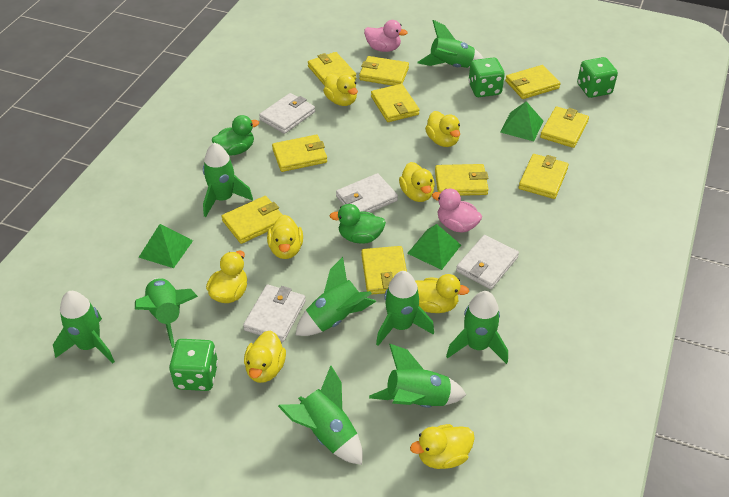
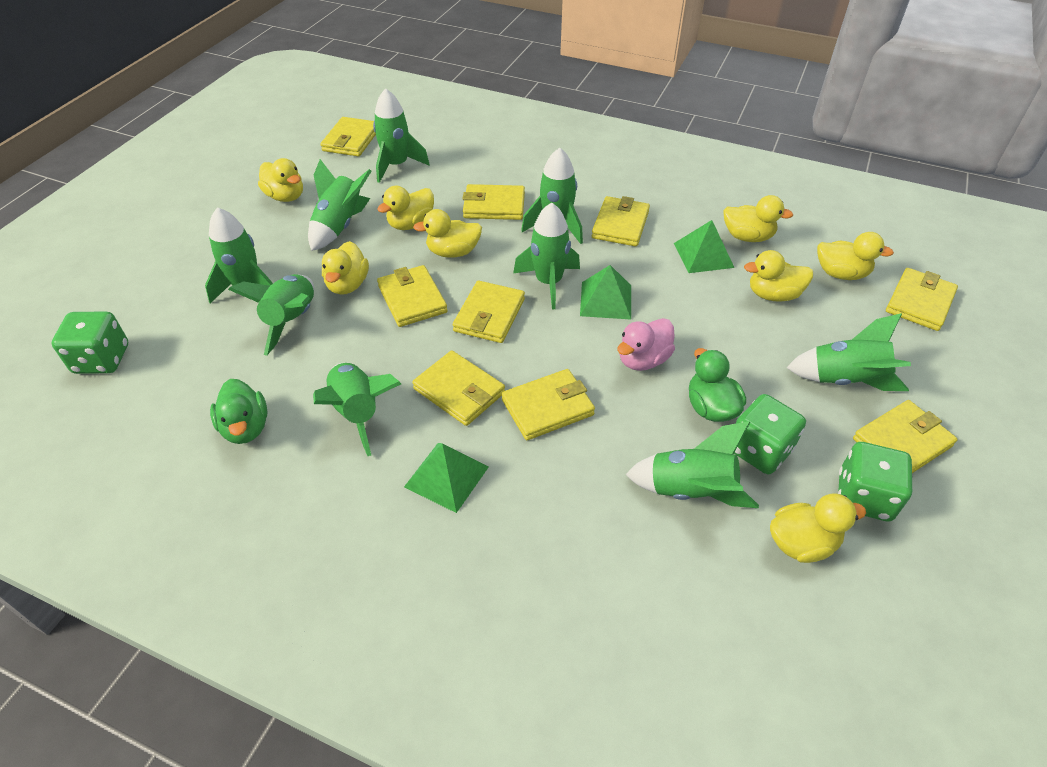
pink duck: 2 -> 1
white wallet: 4 -> 0
yellow wallet: 10 -> 9

